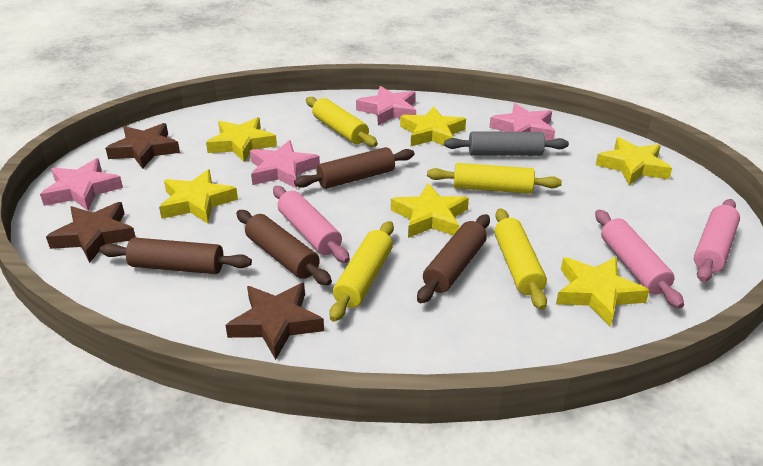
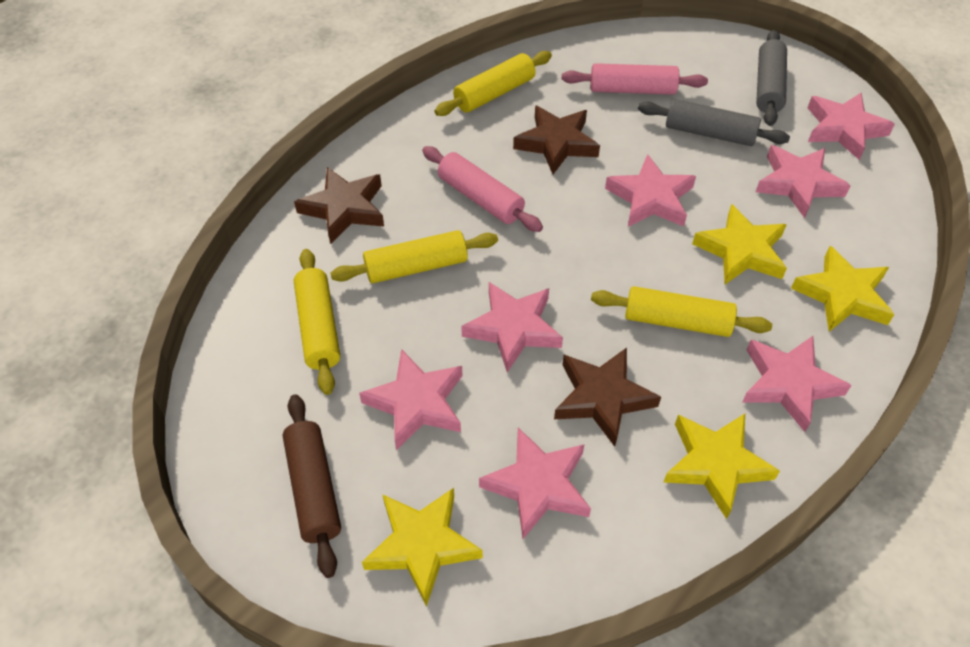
brown rolling pin: 4 -> 1
grey rolling pin: 1 -> 2
pink rolling pin: 3 -> 2
pink star: 4 -> 7
yellow star: 6 -> 4

